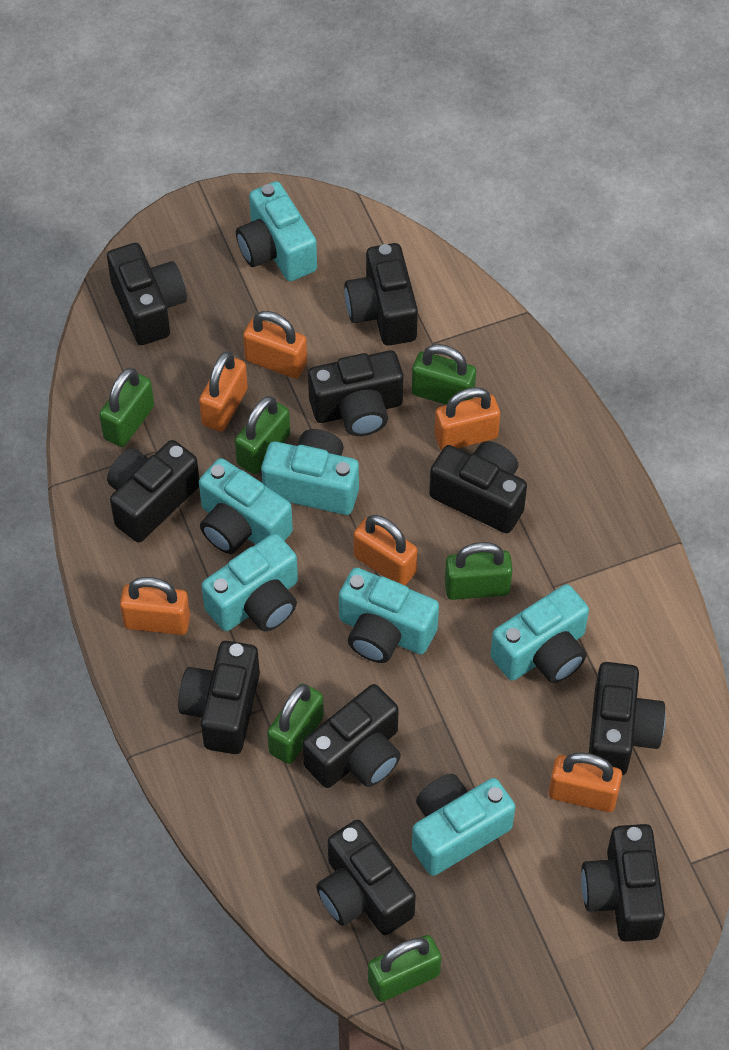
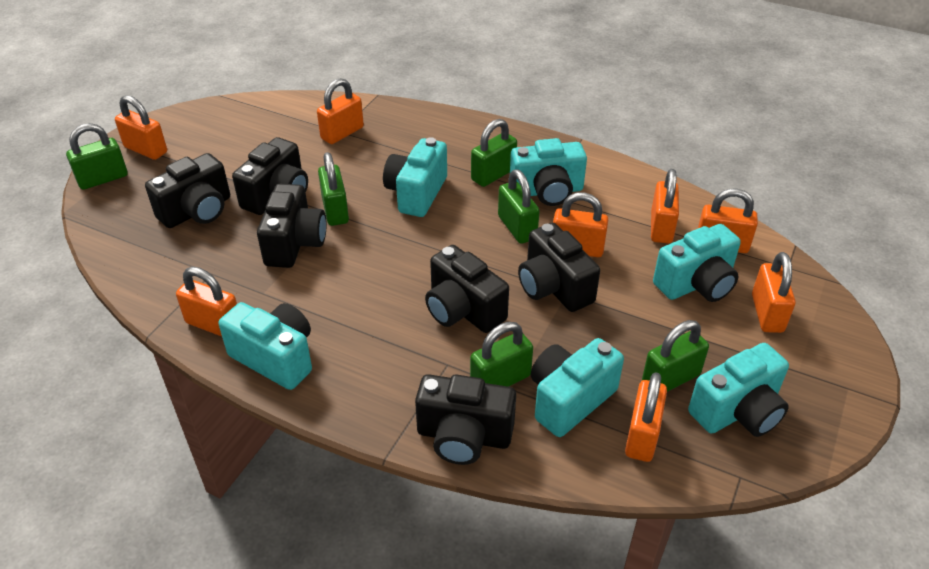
black camera: 10 -> 6
orange padlock: 6 -> 8
turquoise camera: 7 -> 6

